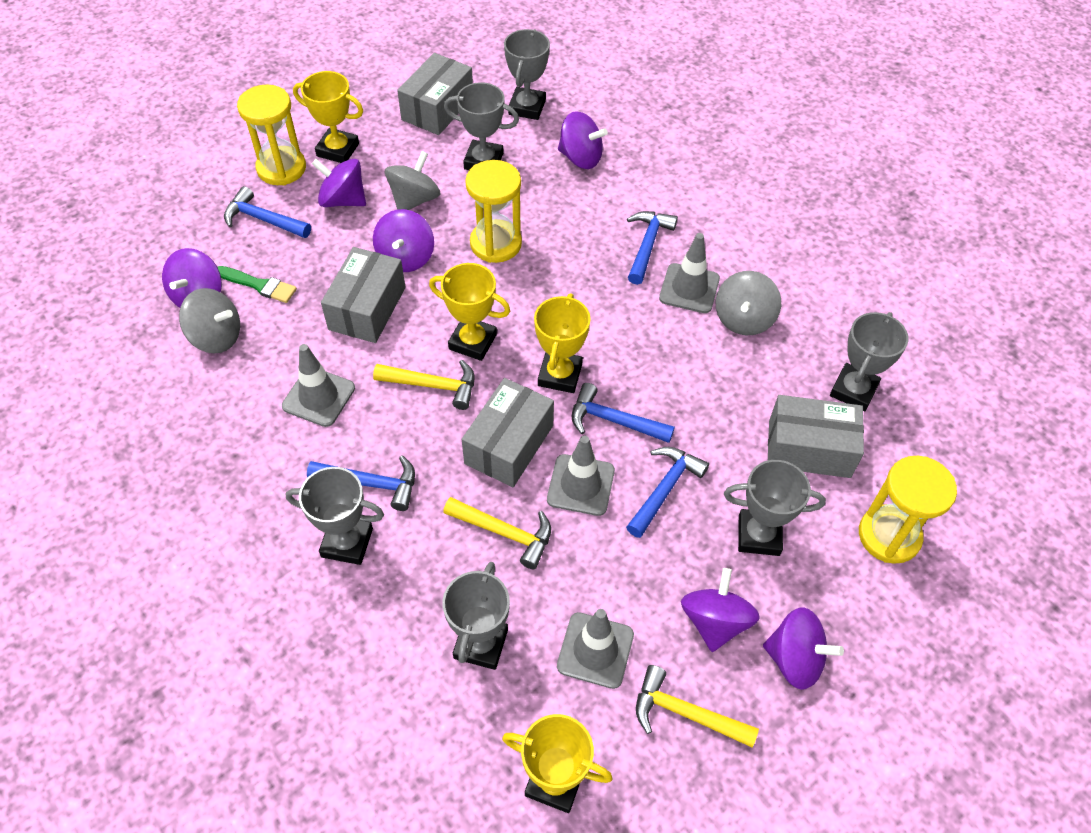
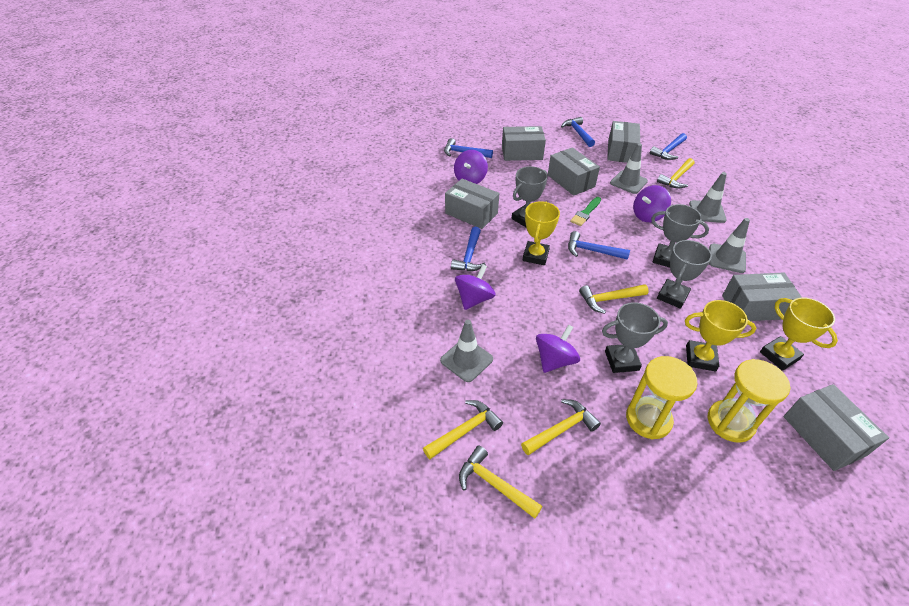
grey box: 4 -> 6
grey spinning top: 3 -> 0
grey trophy: 6 -> 4
purple spinning top: 6 -> 4
yellow hammer: 3 -> 5
yellow hourglass: 3 -> 2
yellow trophy: 4 -> 3

